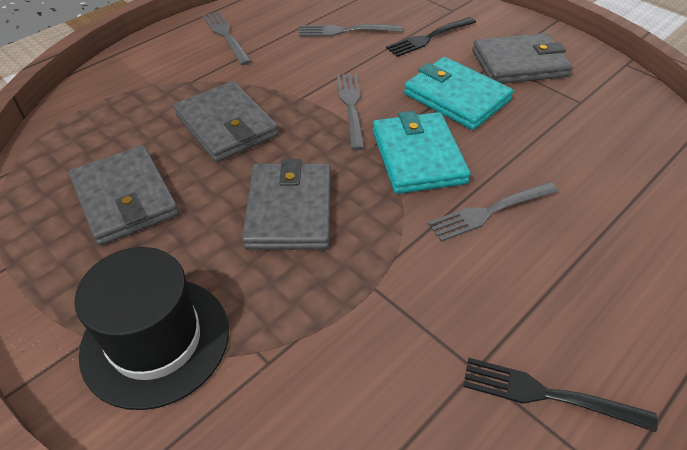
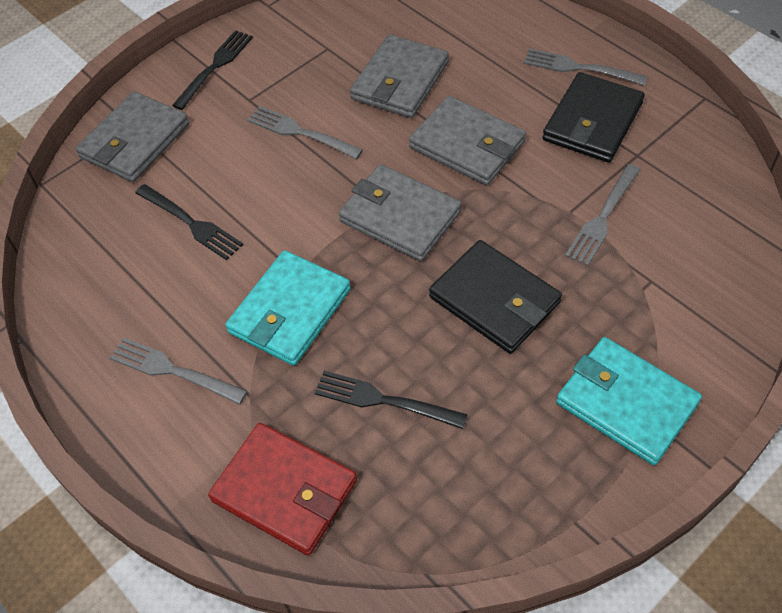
black fork: 2 -> 3
black hat: 1 -> 0
black wallet: 0 -> 2
red wallet: 0 -> 1

